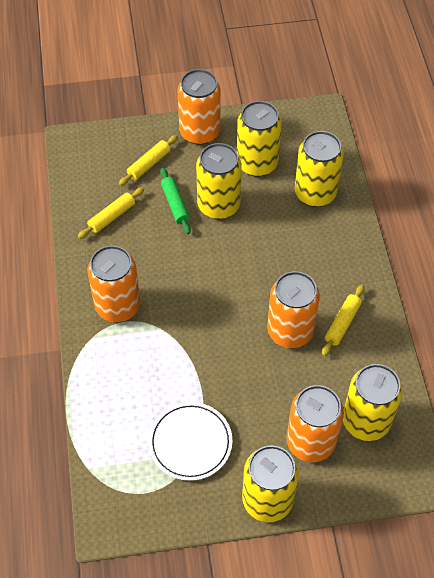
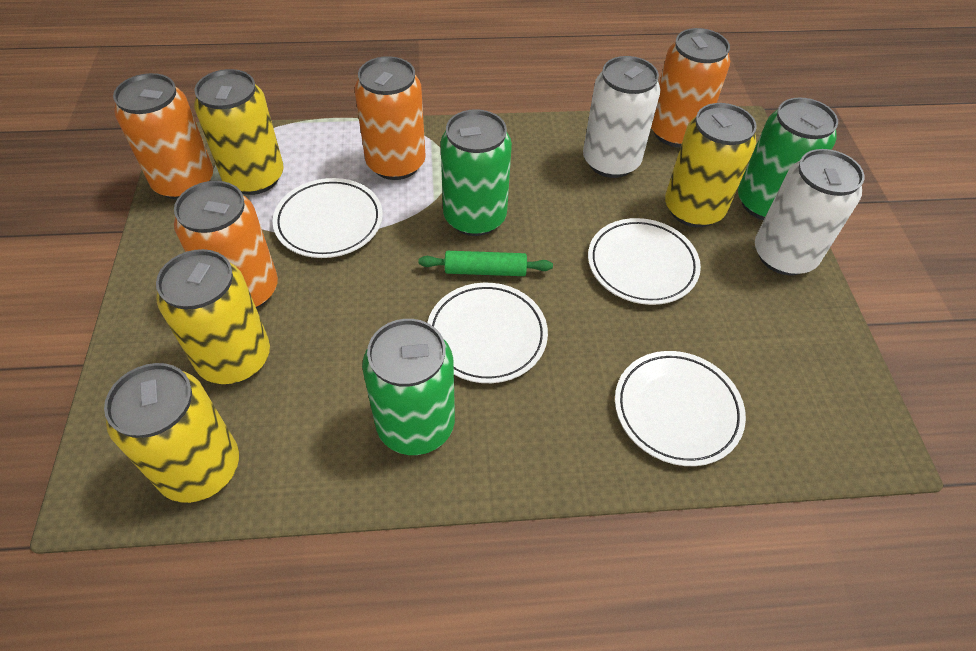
green can: 0 -> 3
white can: 0 -> 2
white plate: 1 -> 4
yellow can: 5 -> 4
yellow rolling pin: 3 -> 0

